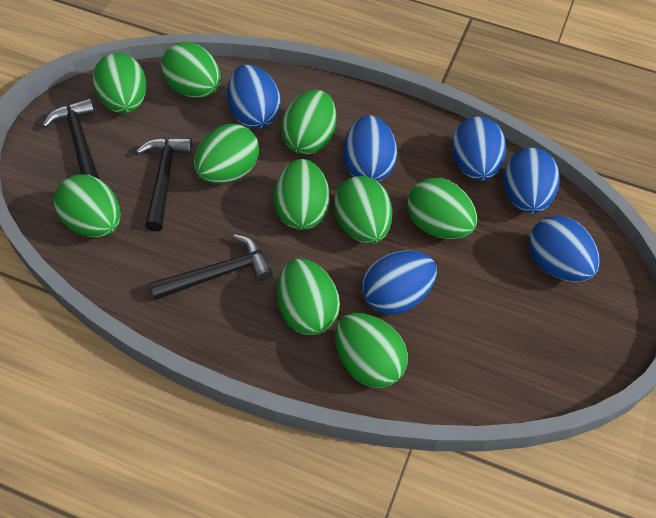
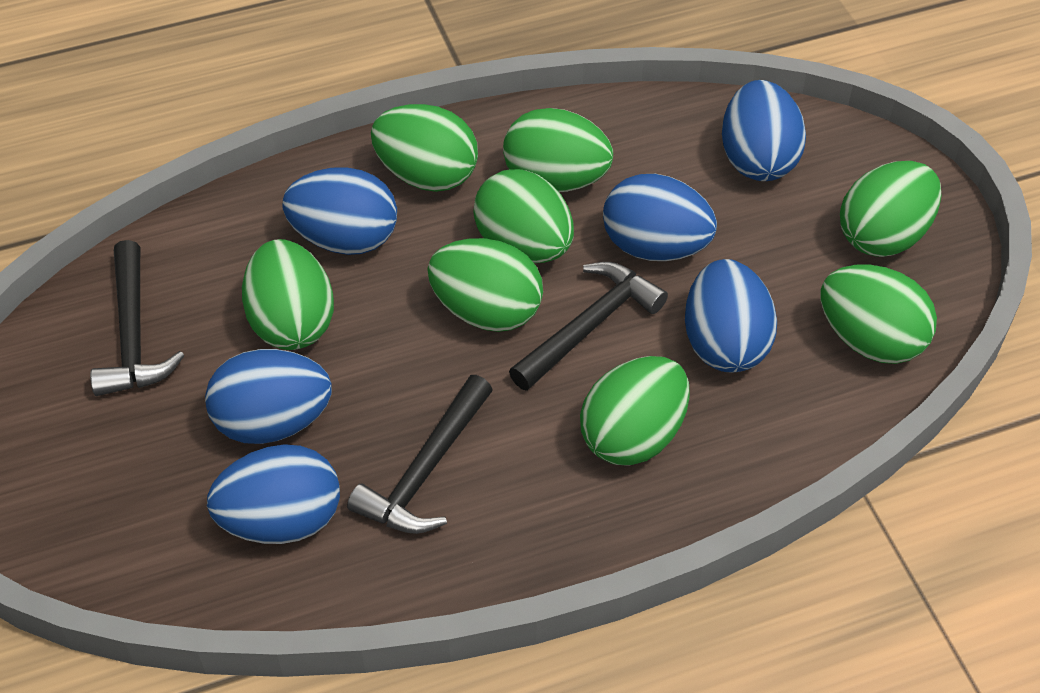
green egg: 10 -> 8

